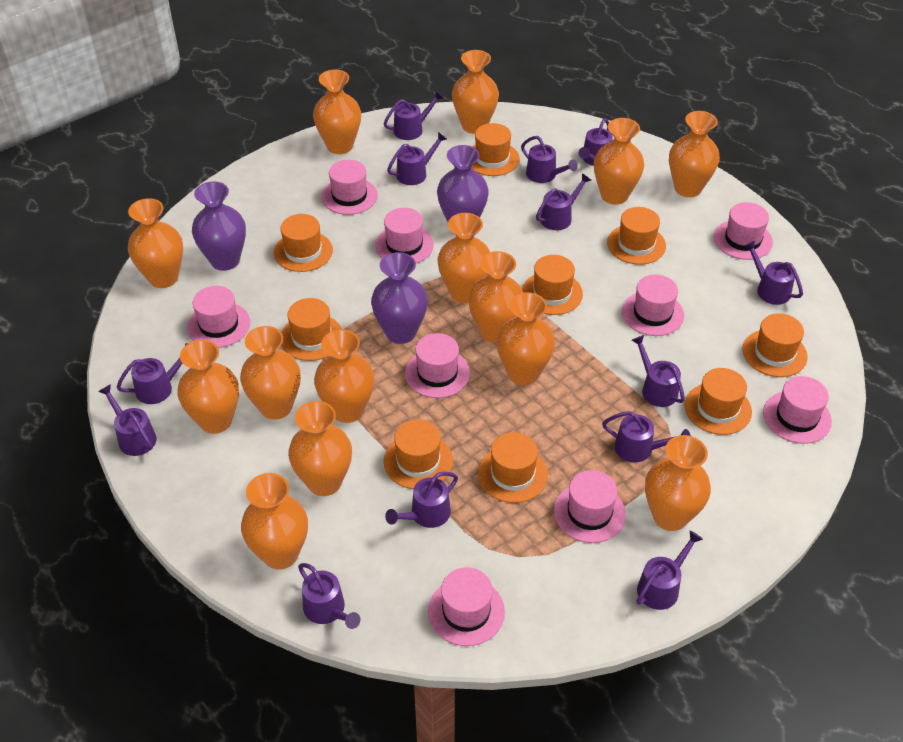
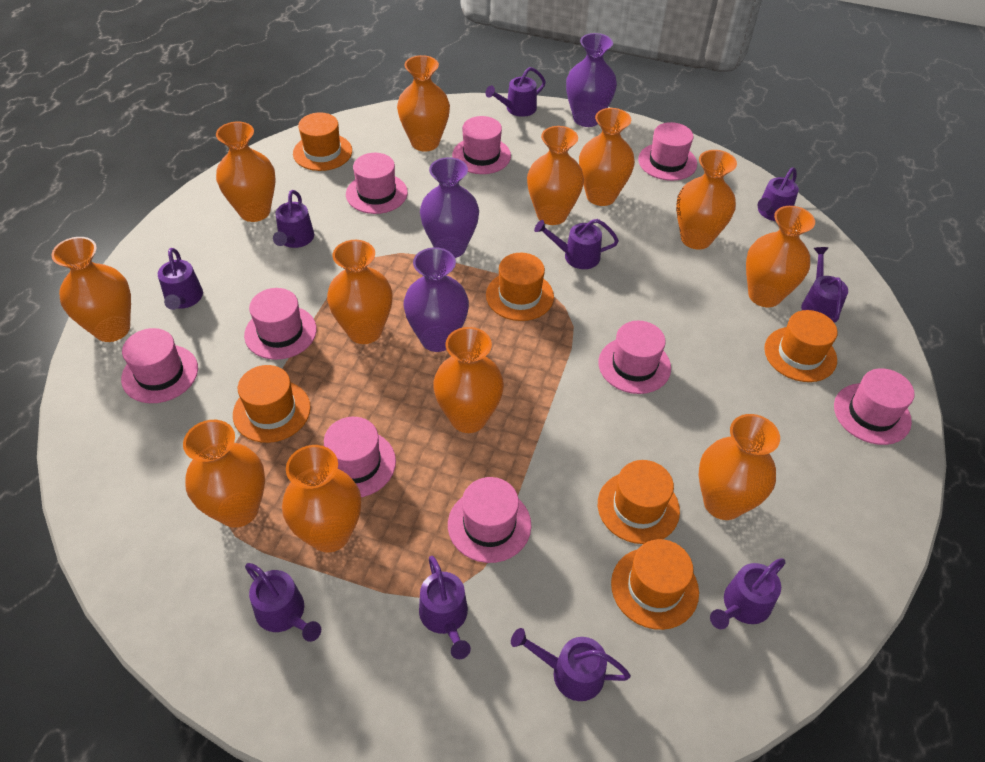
orange hat: 9 -> 6
orange vase: 14 -> 12
purple watering can: 13 -> 10

